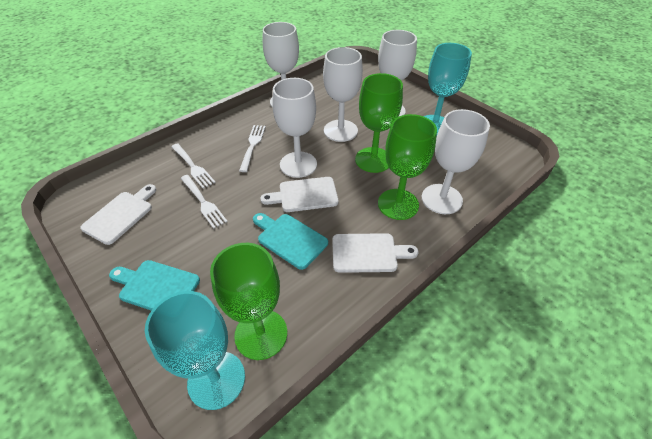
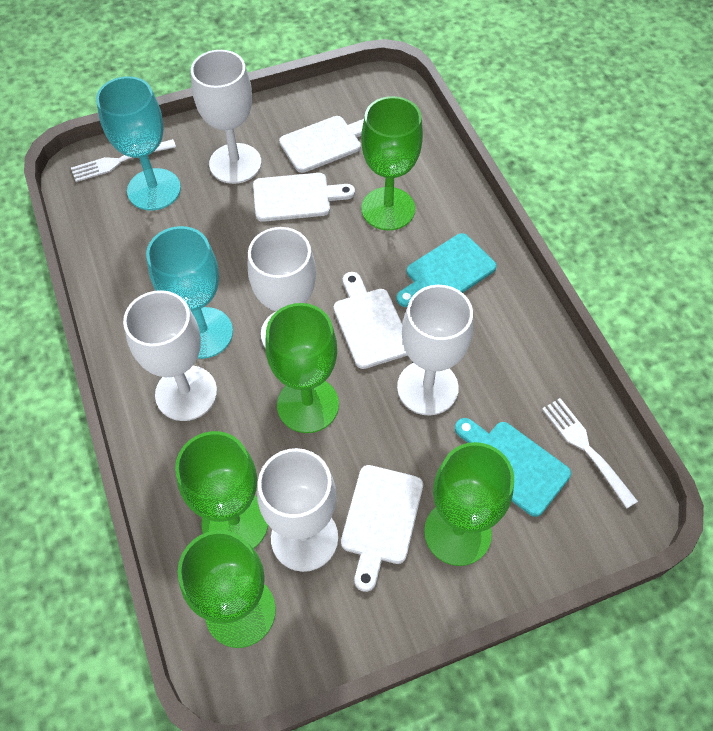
green goblet: 3 -> 5
white cutting board: 3 -> 4
white fork: 3 -> 2

